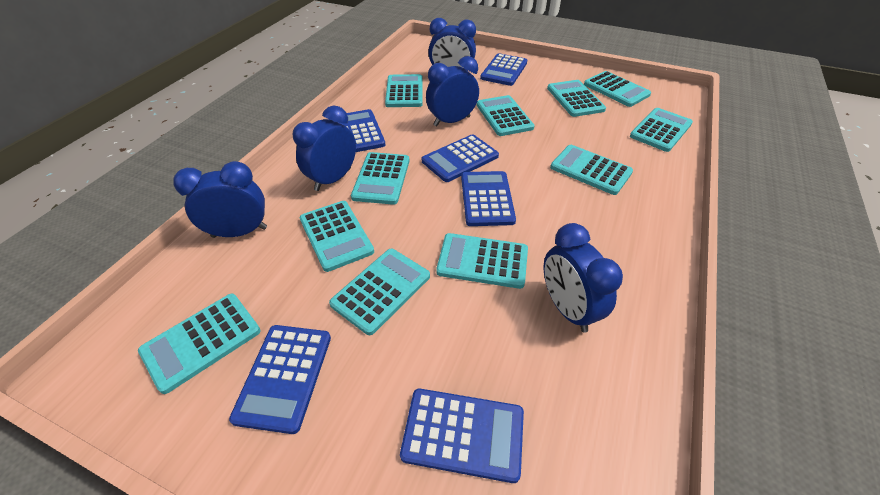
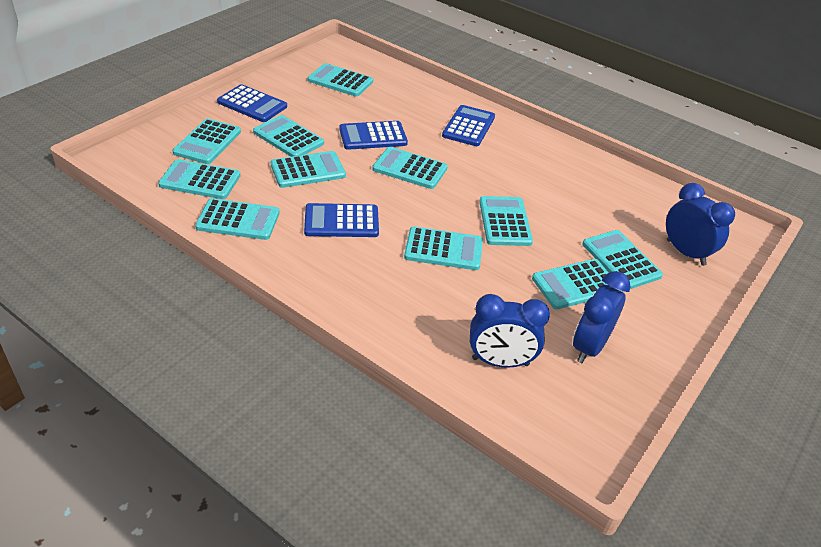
blue calculator: 6 -> 4
blue clock: 5 -> 3

